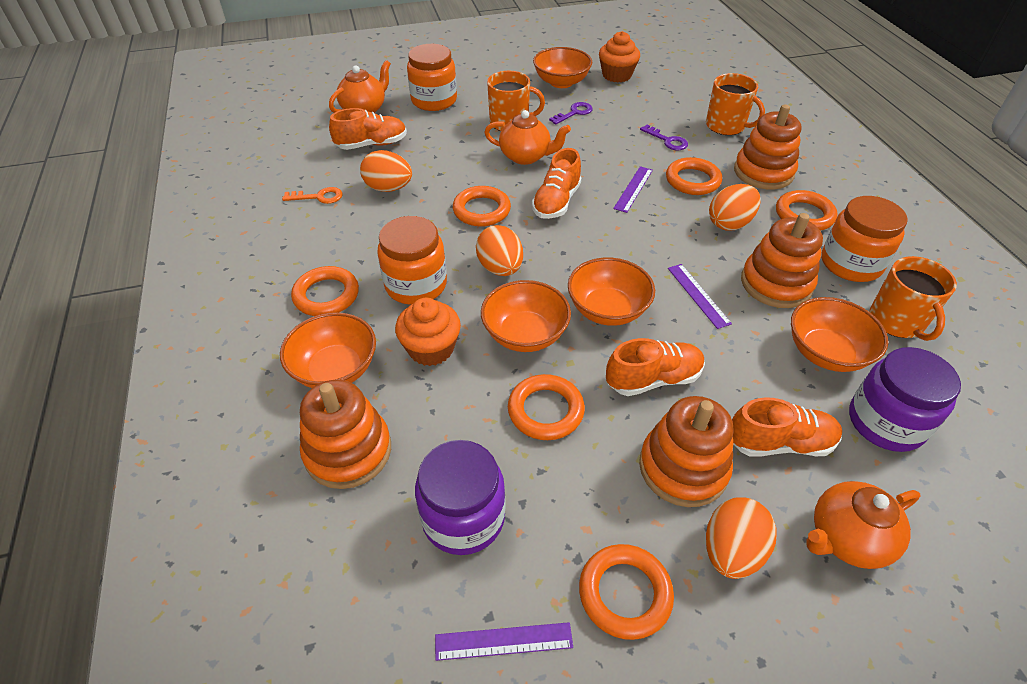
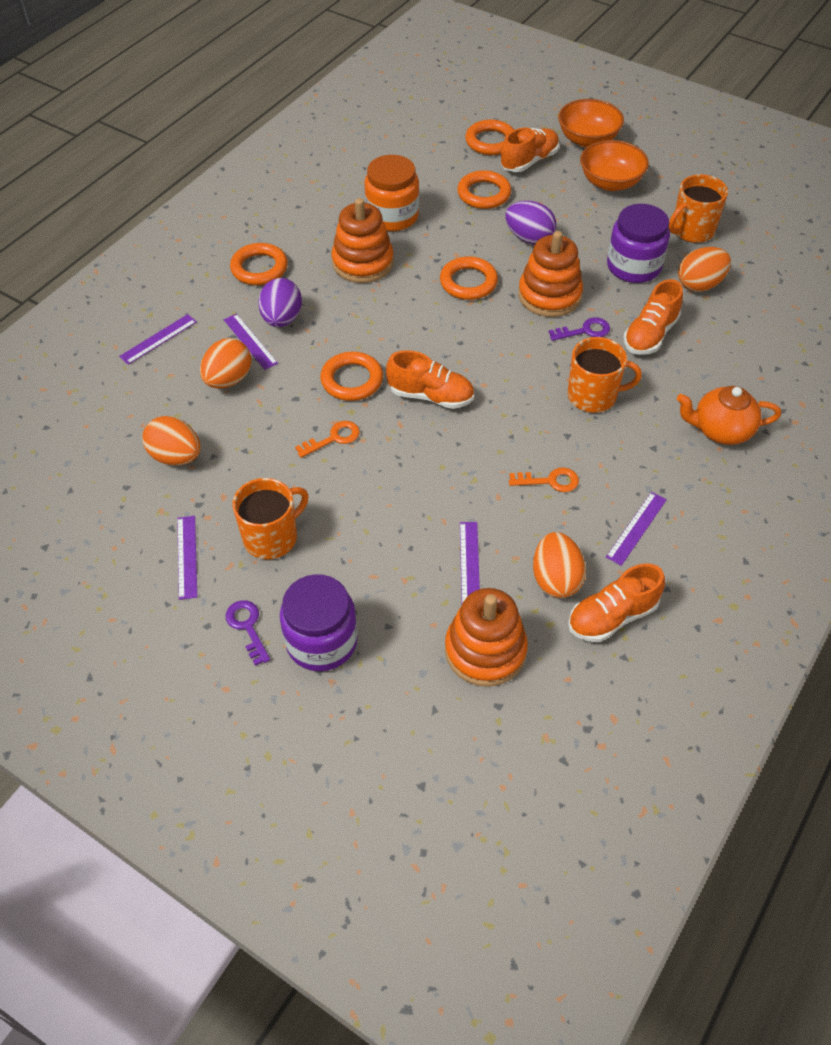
orange bowl: 5 -> 2
orange cupcake: 2 -> 0
orange jar: 3 -> 1
orange key: 1 -> 2
orange ring: 6 -> 5
orange stacking toy: 4 -> 3
orange teapot: 3 -> 1
purple egg: 0 -> 2
purple ruler: 3 -> 5

